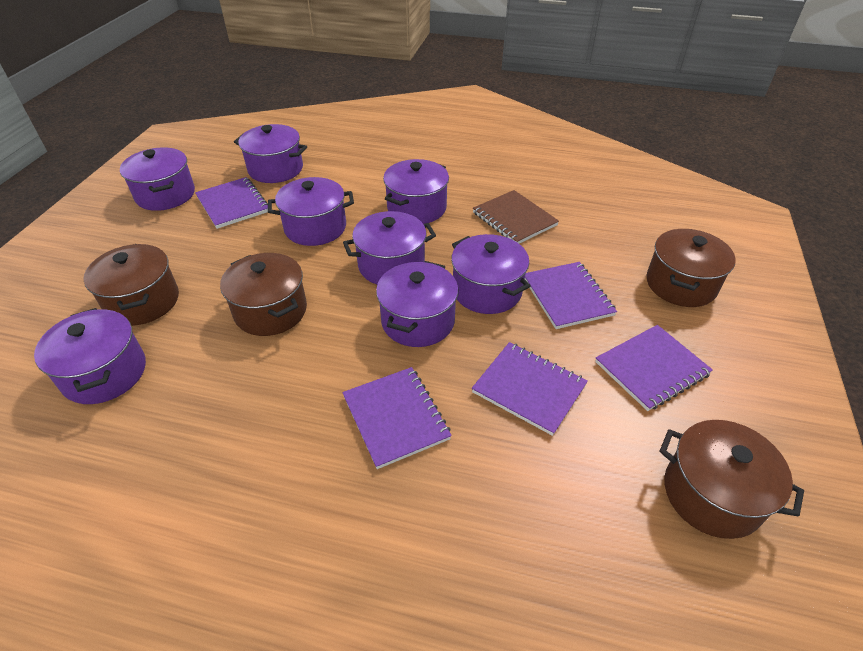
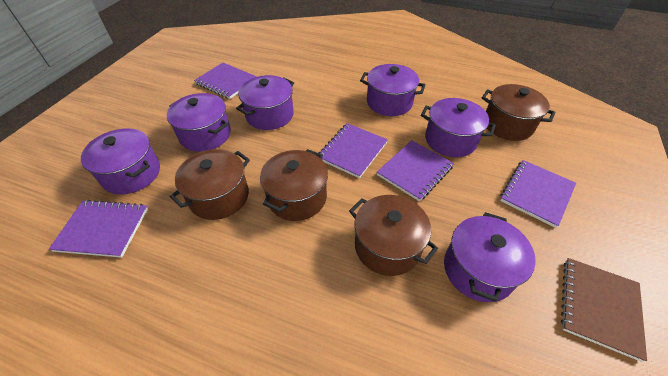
purple pot: 8 -> 6

